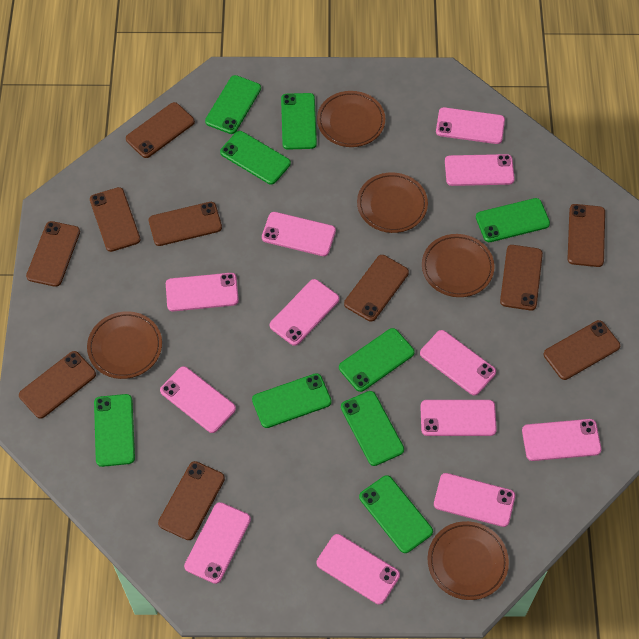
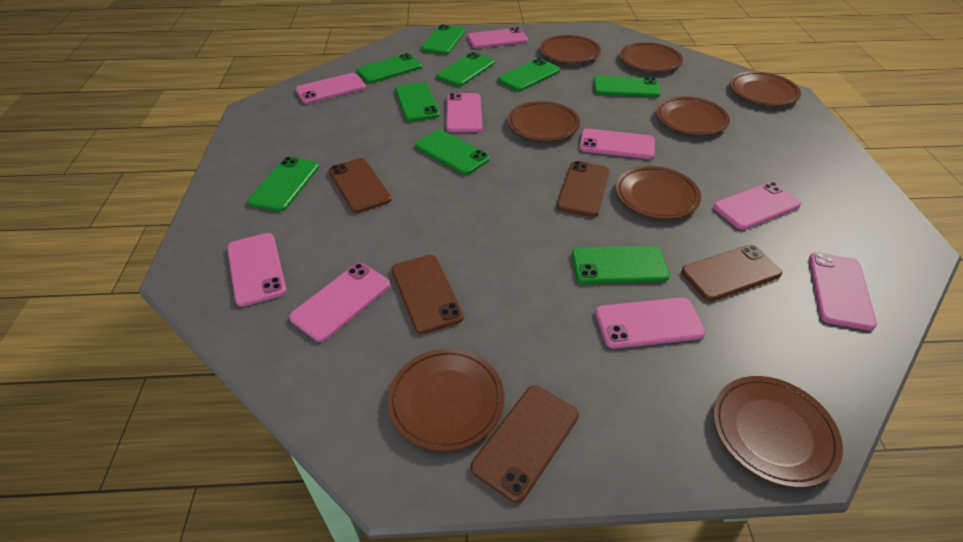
brown phone: 10 -> 5
brown plate: 5 -> 8
pink phone: 12 -> 9

